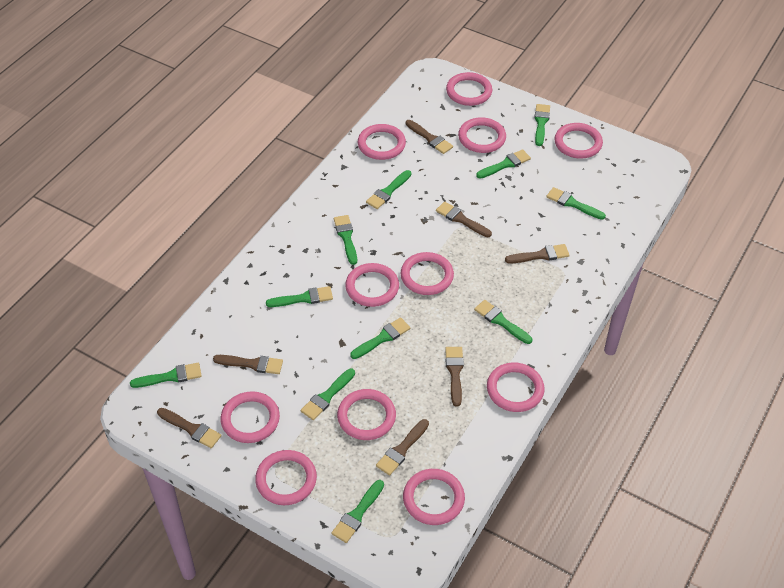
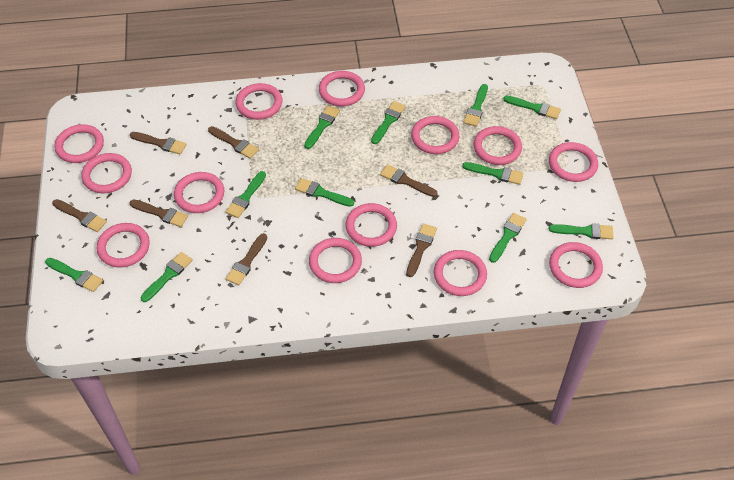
pink ring: 11 -> 13

